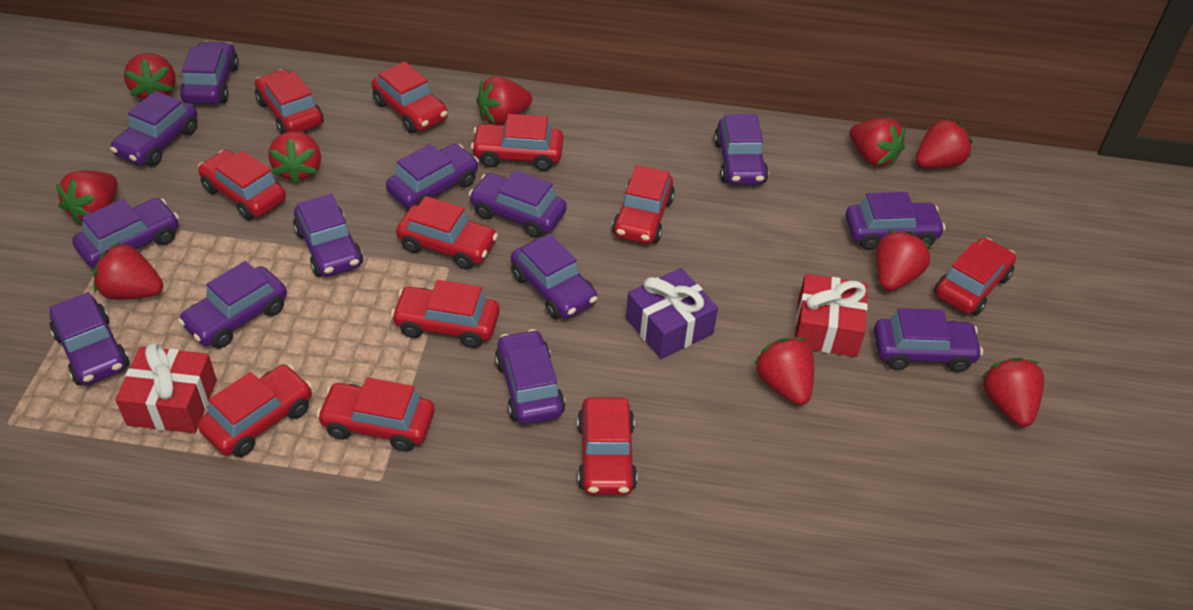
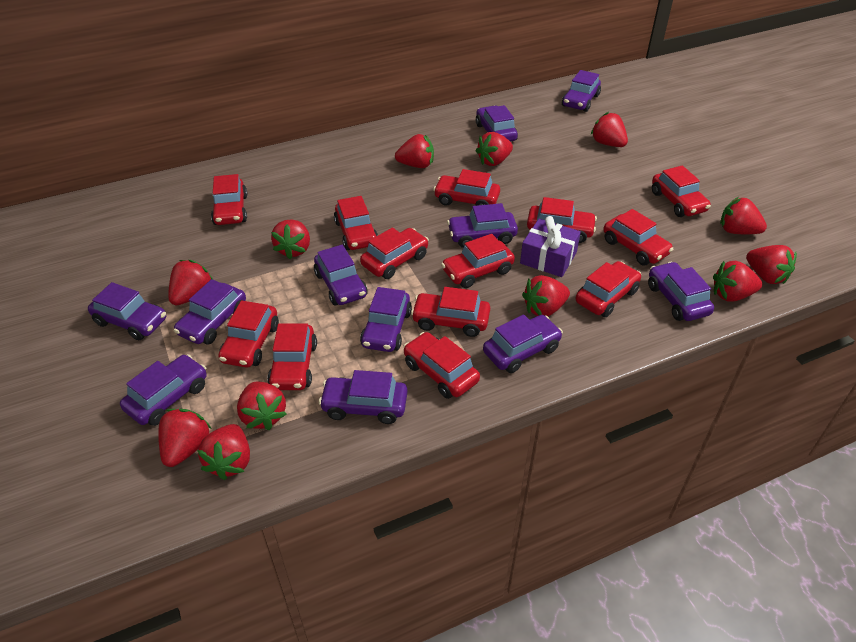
purple car: 13 -> 11
red car: 11 -> 13
red gift: 2 -> 0
red strawberry: 10 -> 12

